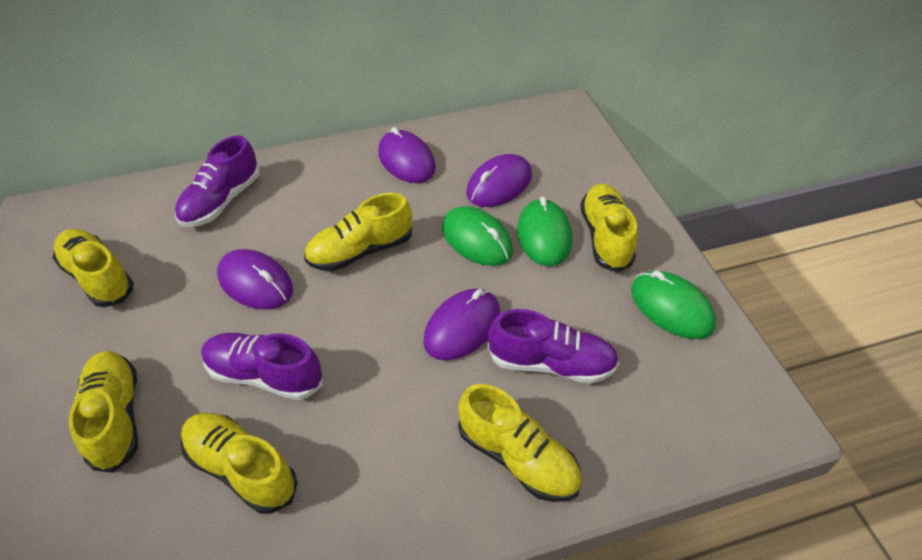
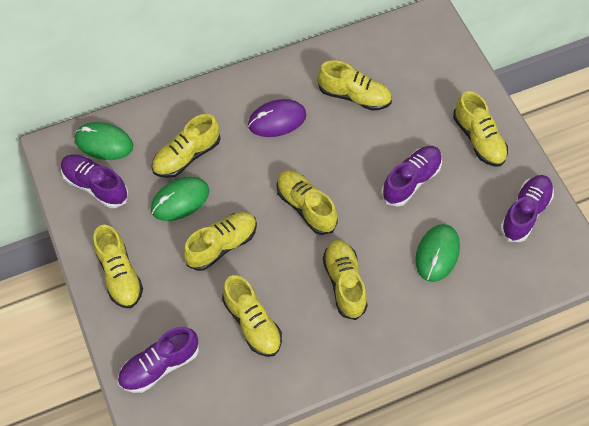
purple mouse: 4 -> 1
purple shoe: 3 -> 4
yellow shoe: 6 -> 8

